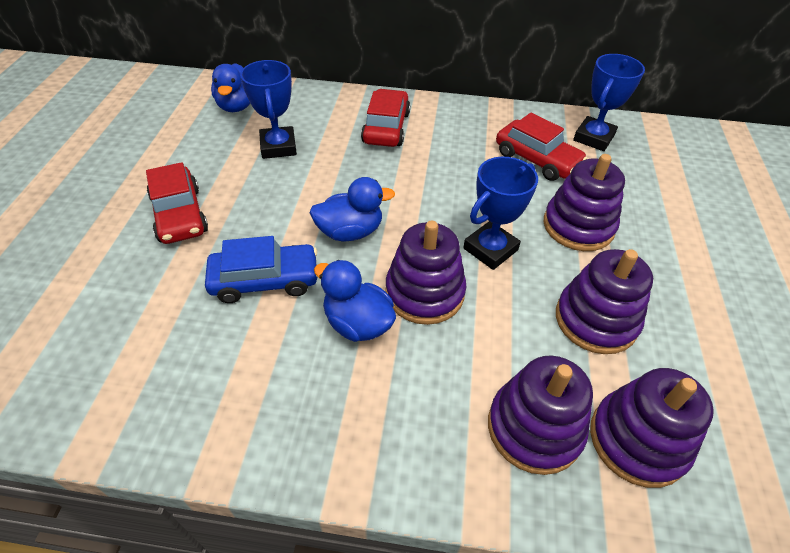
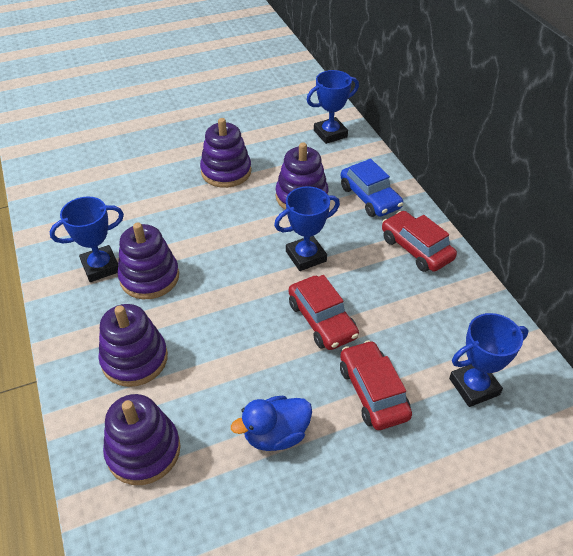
blue duck: 3 -> 1
blue trophy: 3 -> 4

